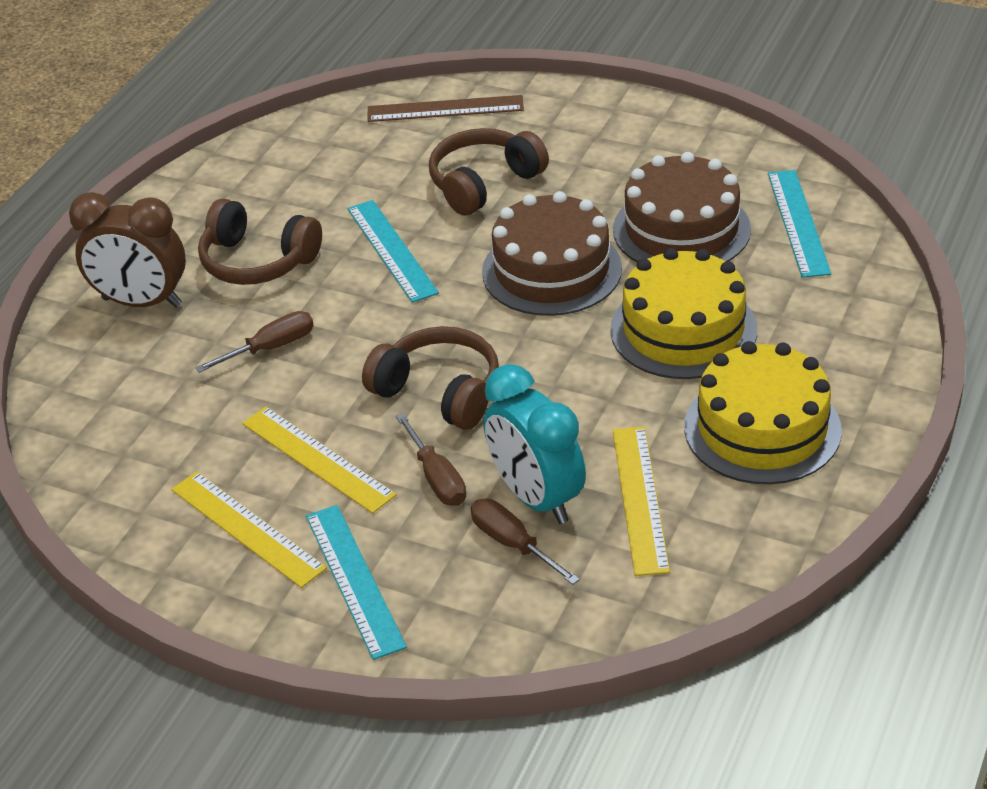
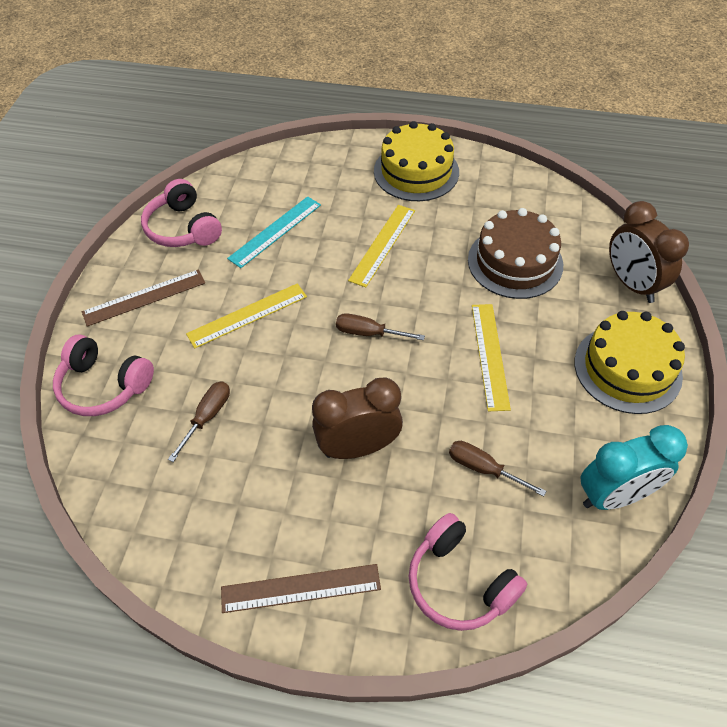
brown cake: 2 -> 1
brown clock: 1 -> 2
brown headphones: 3 -> 0
brown ruler: 1 -> 2
pink headphones: 0 -> 3
turquoise ruler: 3 -> 1

